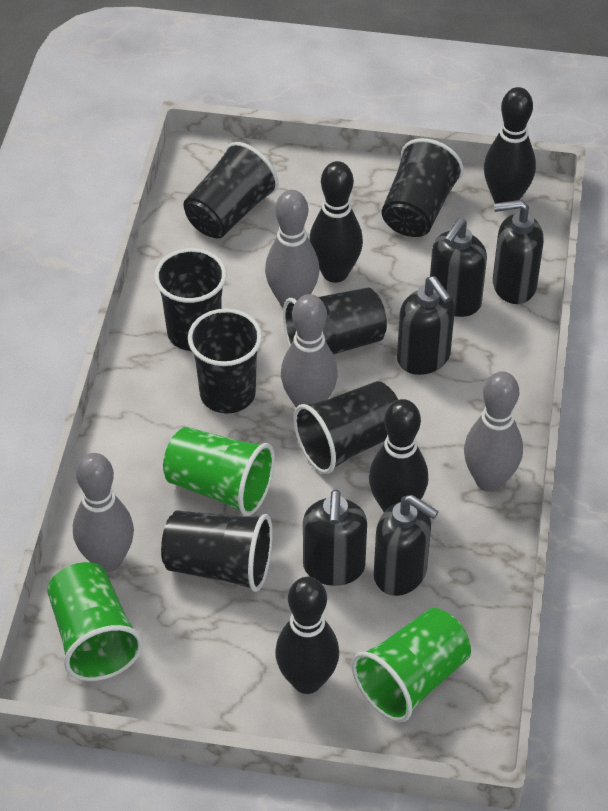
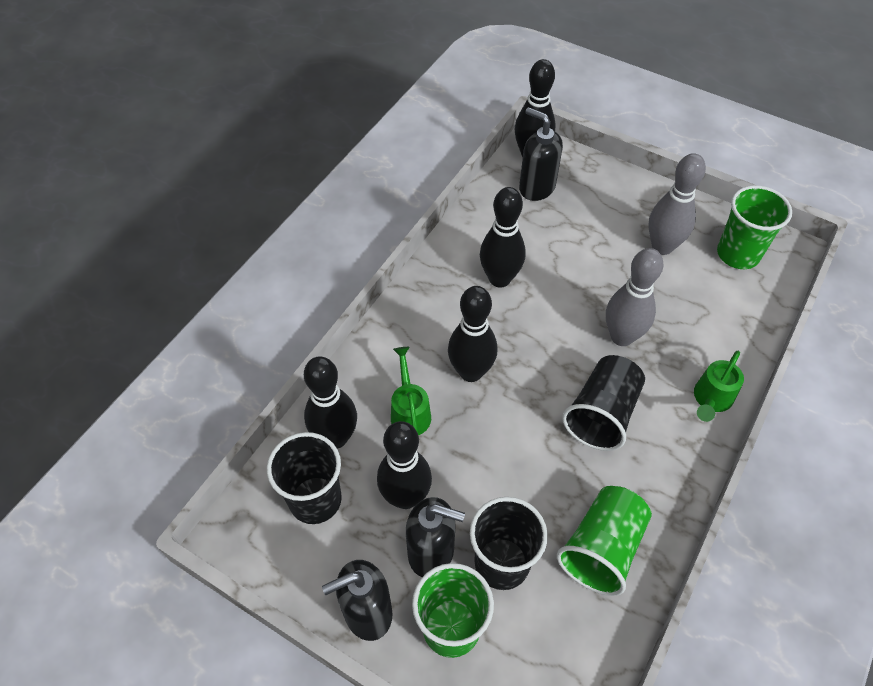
black bowling pin: 4 -> 5
black cup: 7 -> 3
black soap dispenser: 5 -> 3
green watering can: 0 -> 2
grey bowling pin: 4 -> 2

